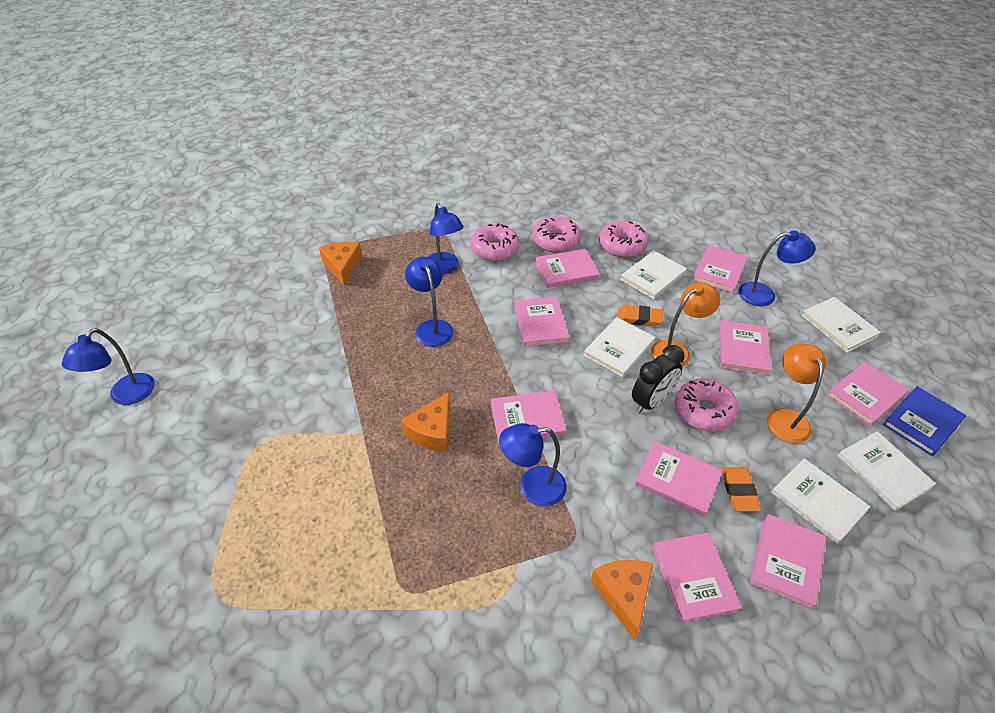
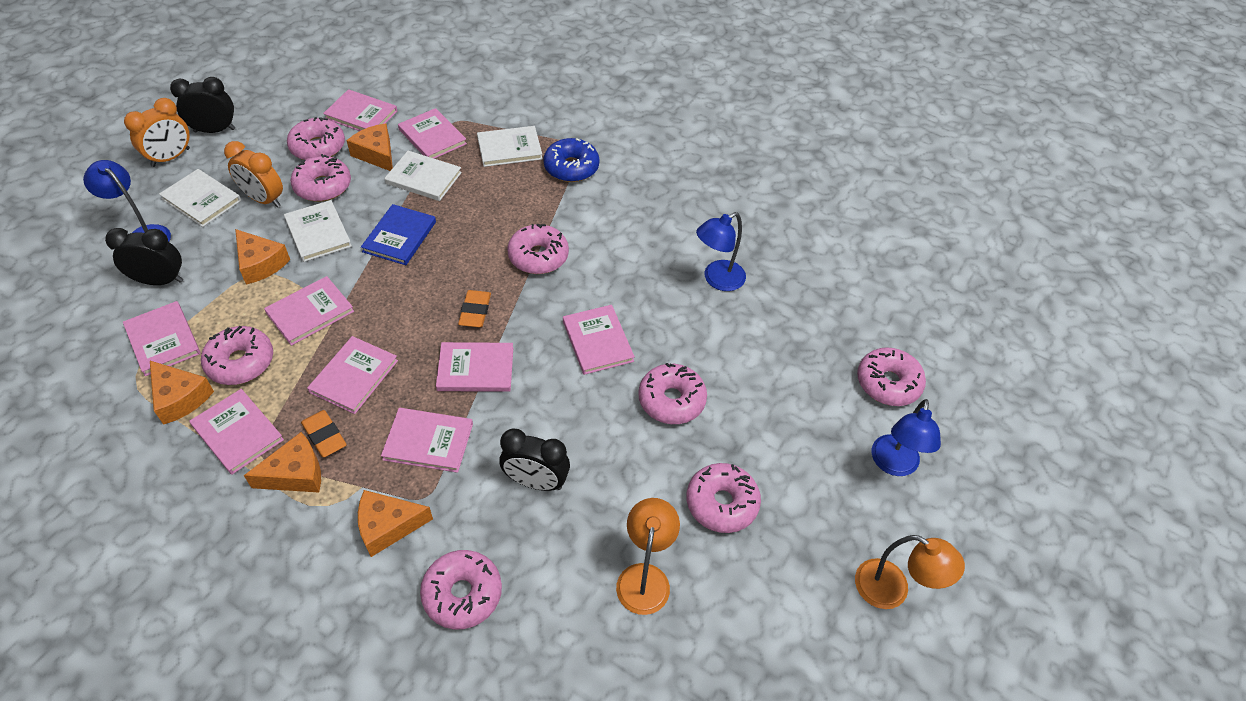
black clock: 1 -> 3
blue donut: 0 -> 1
blue lamp: 5 -> 3
orange cheese: 3 -> 5
orange clock: 0 -> 2
pink donut: 4 -> 8
white book: 5 -> 4

